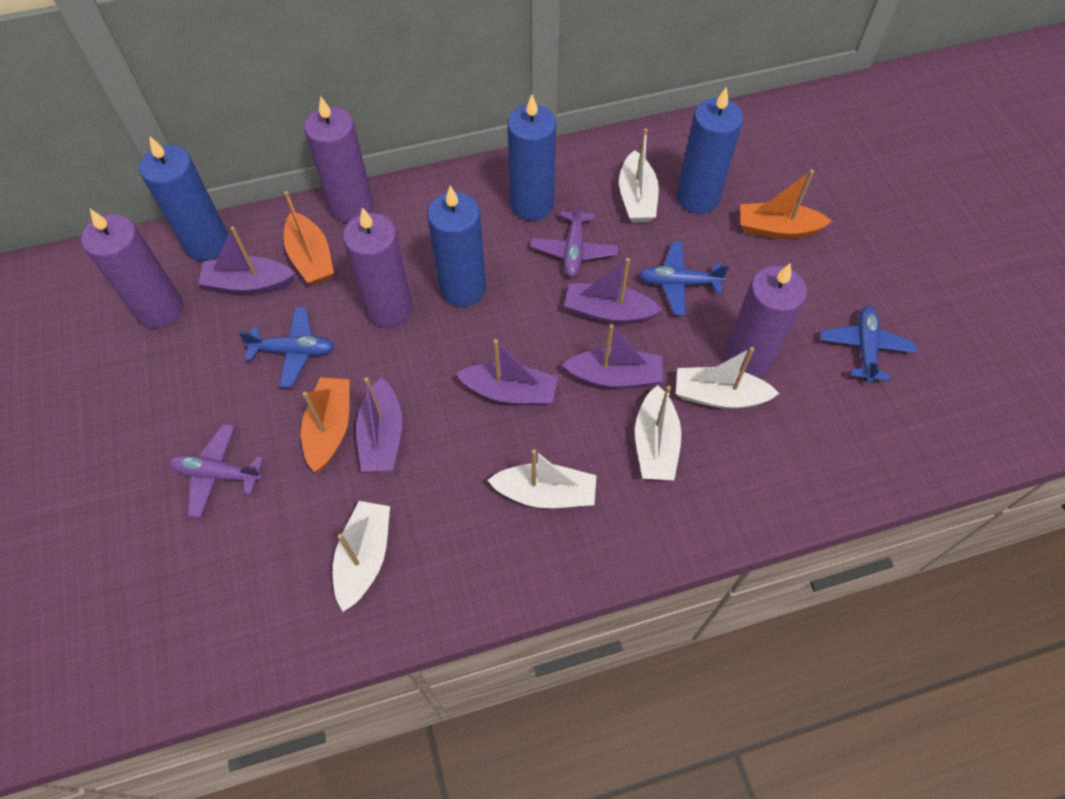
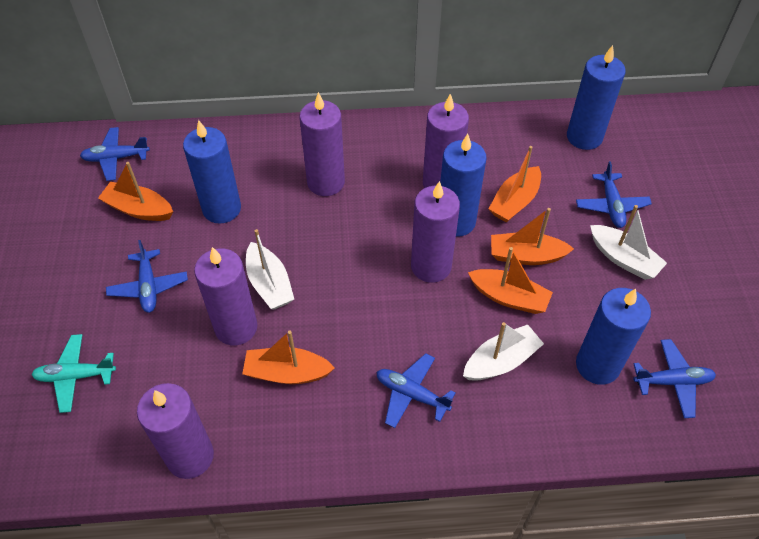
blue plane: 3 -> 5
orange boat: 3 -> 5
purple boat: 5 -> 0
purple candle: 4 -> 5
purple plane: 2 -> 0
turquoise plane: 0 -> 1
white boat: 5 -> 3

